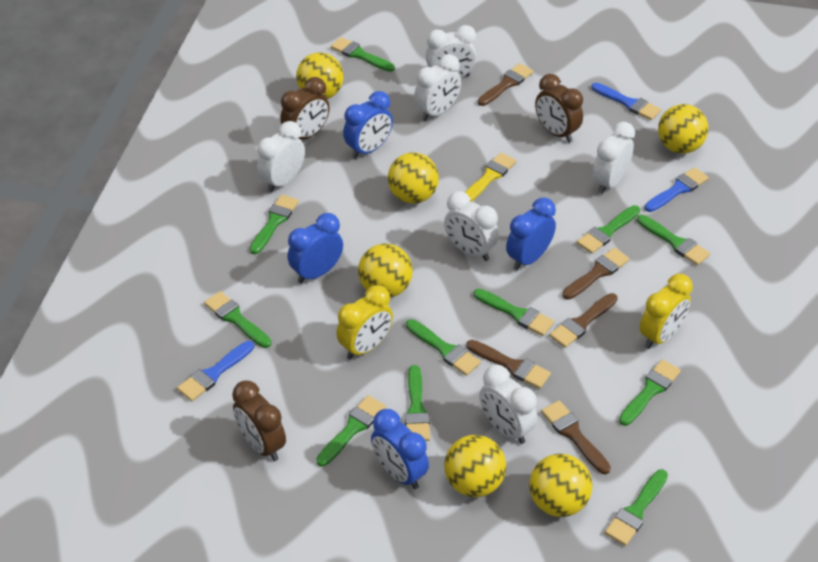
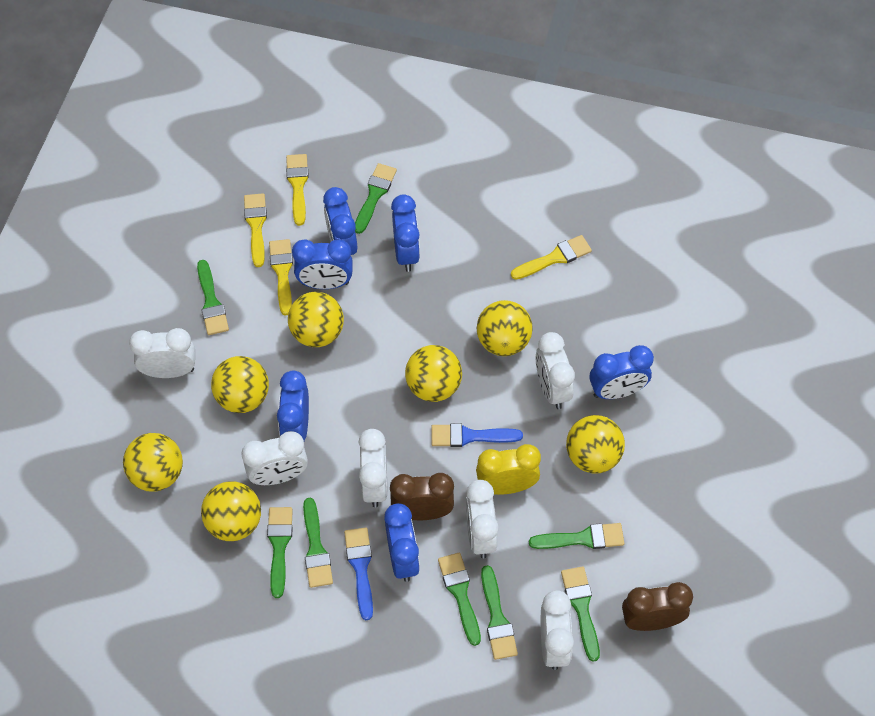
blue brush: 3 -> 2
blue clock: 4 -> 6
brown brush: 5 -> 0
brown clock: 3 -> 2
green brush: 11 -> 8
yellow ball: 6 -> 7
yellow brush: 1 -> 4
yellow clock: 2 -> 1

